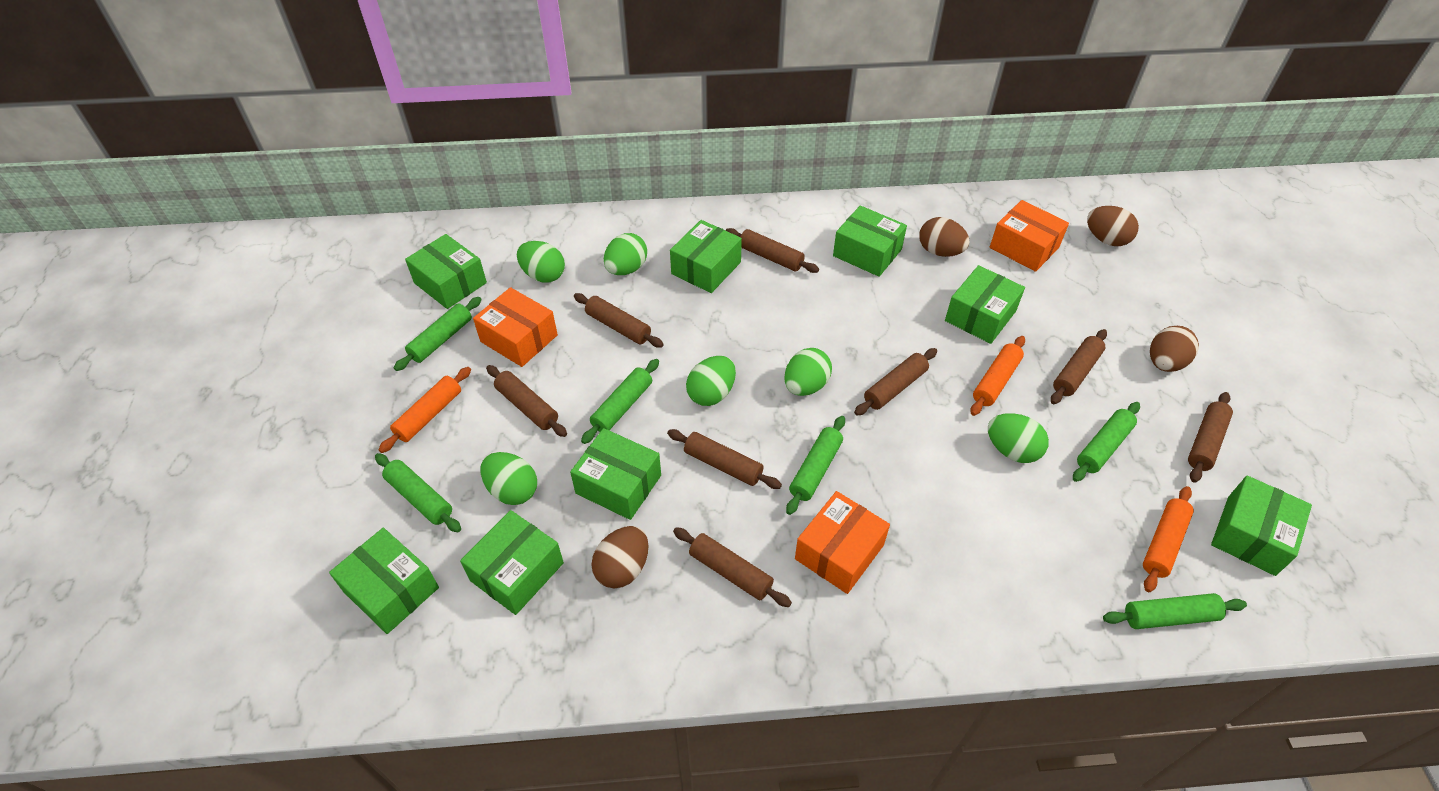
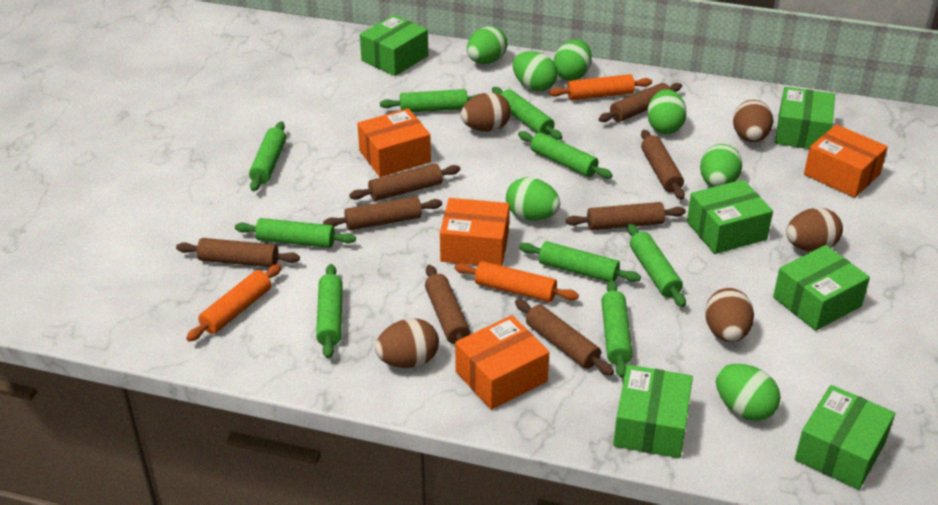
brown egg: 4 -> 5
green box: 8 -> 6
green egg: 6 -> 7
green rolling pin: 6 -> 9
orange box: 3 -> 4

